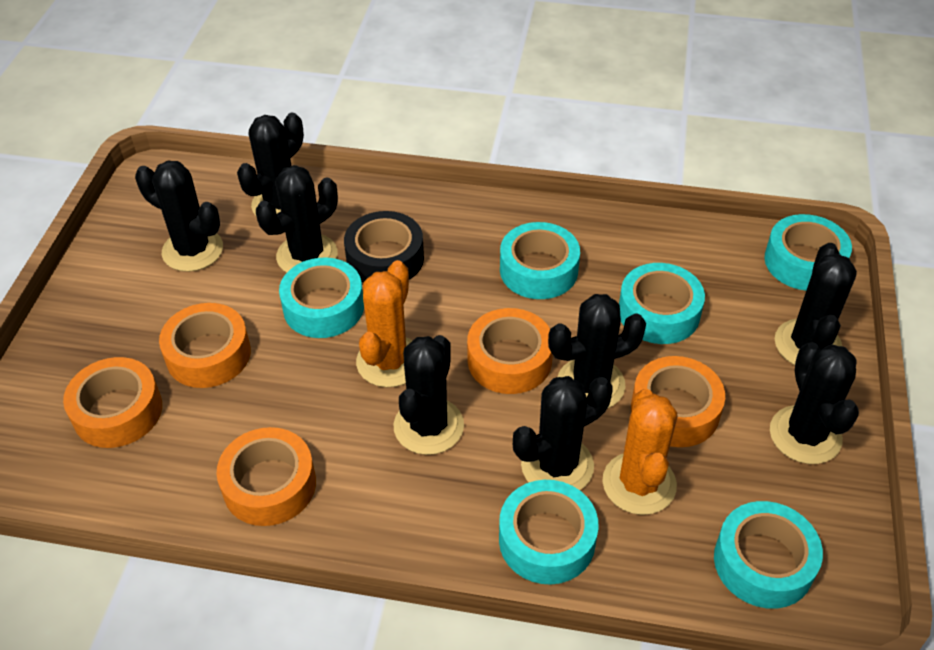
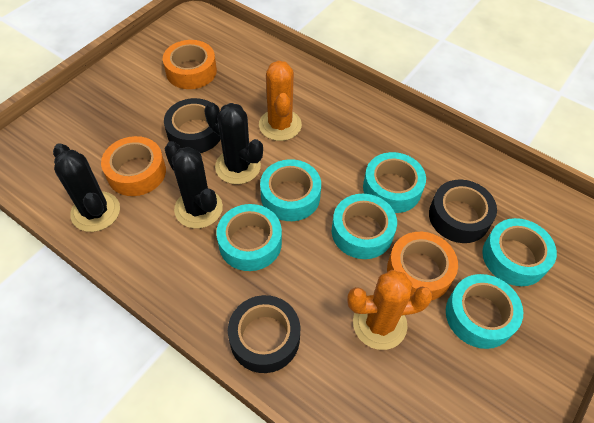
black cactus: 8 -> 3
black tape: 1 -> 3
orange tape: 5 -> 3

